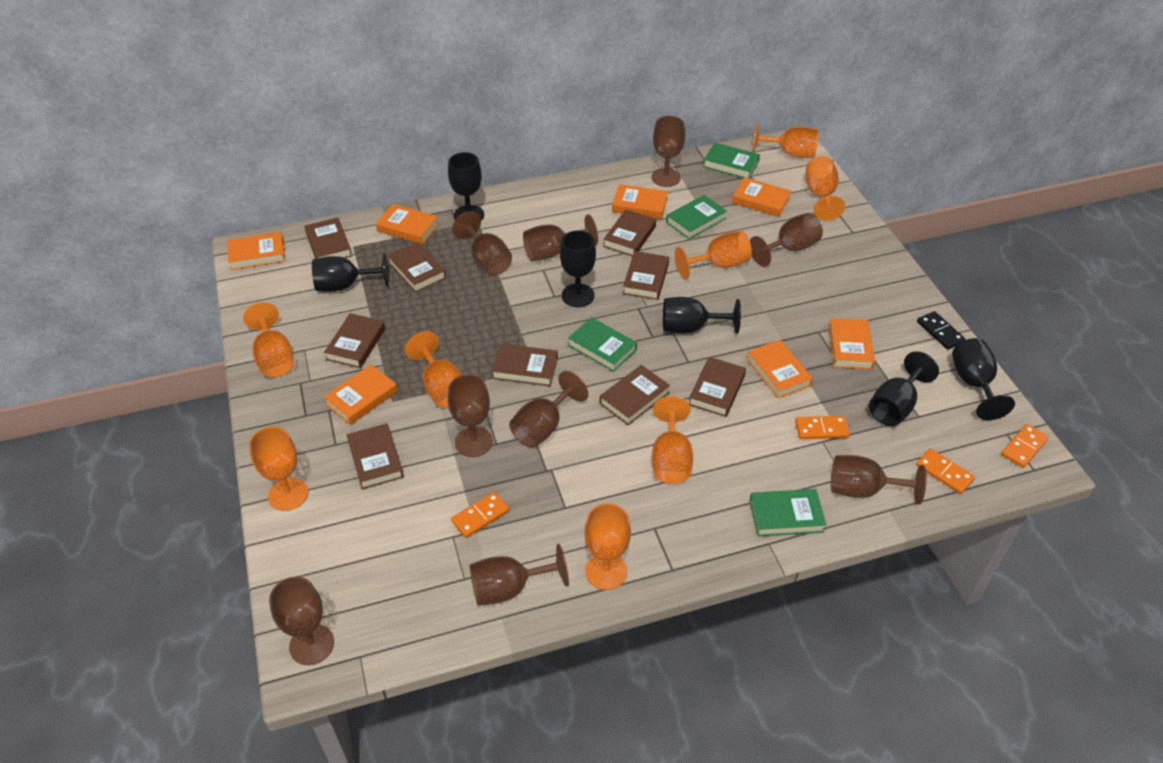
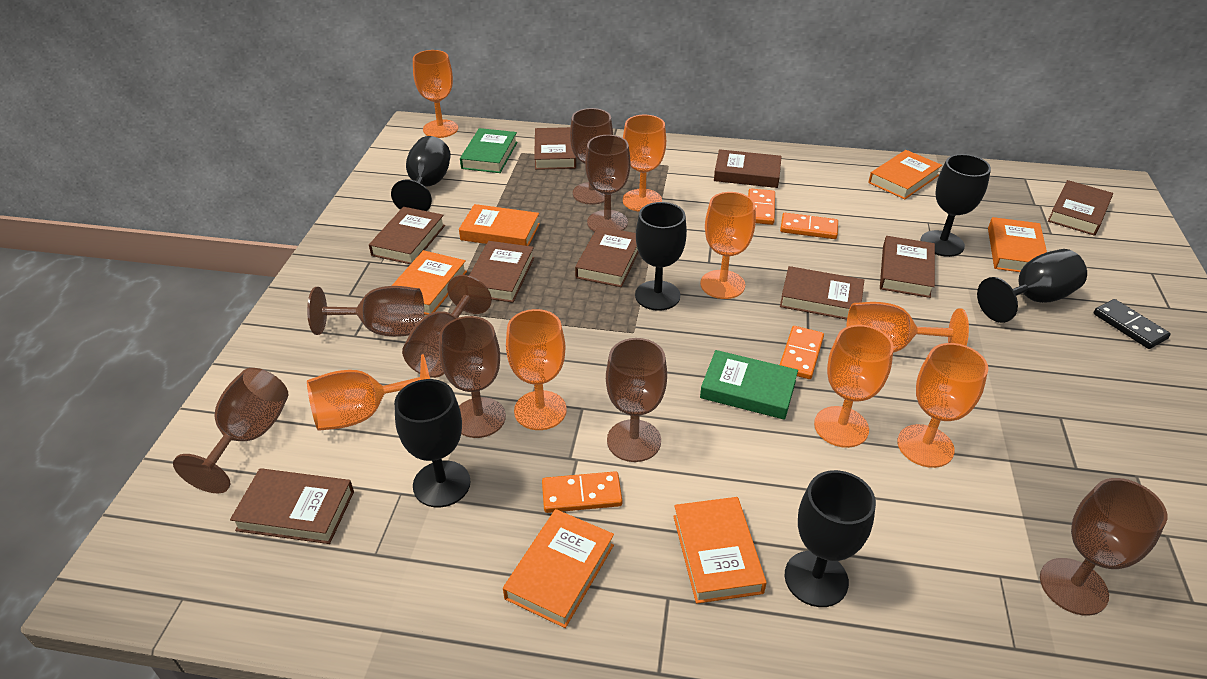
brown goblet: 9 -> 8
green book: 4 -> 2
orange book: 7 -> 6

